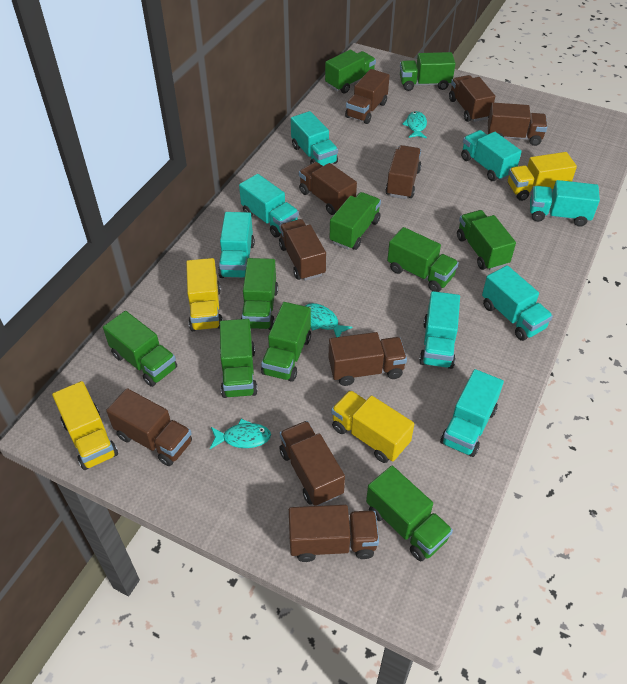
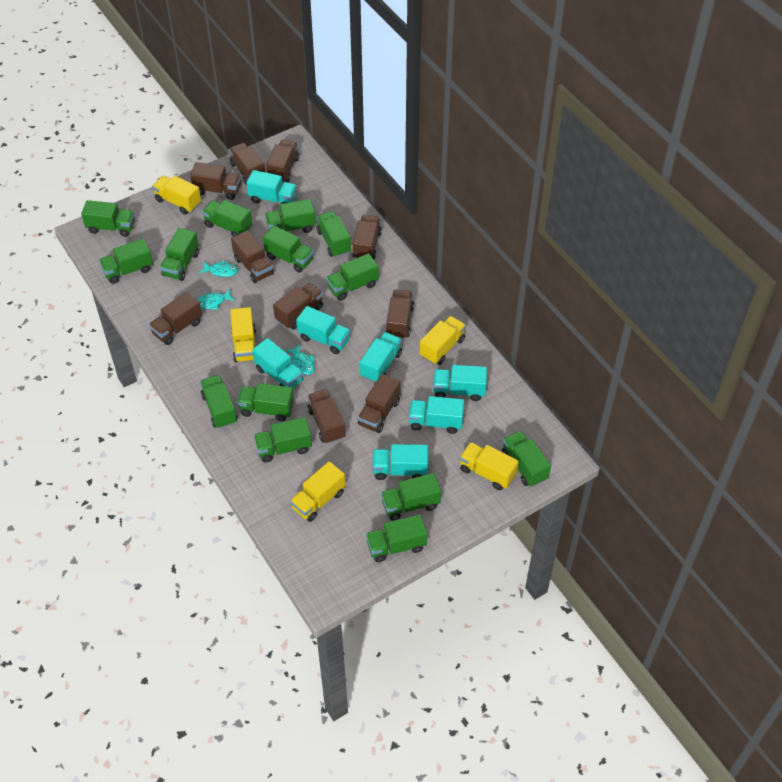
green truck: 10 -> 14
turquoise truck: 8 -> 7
yellow truck: 4 -> 5

